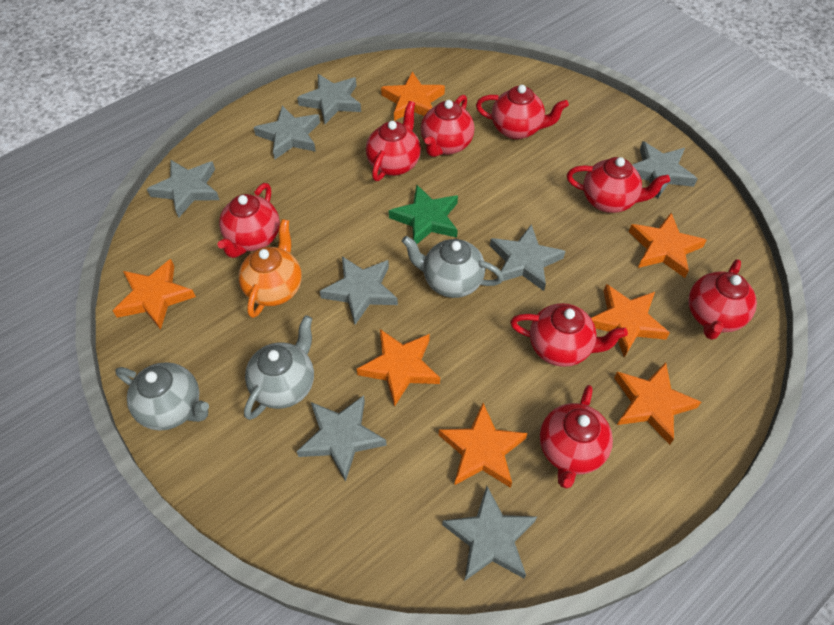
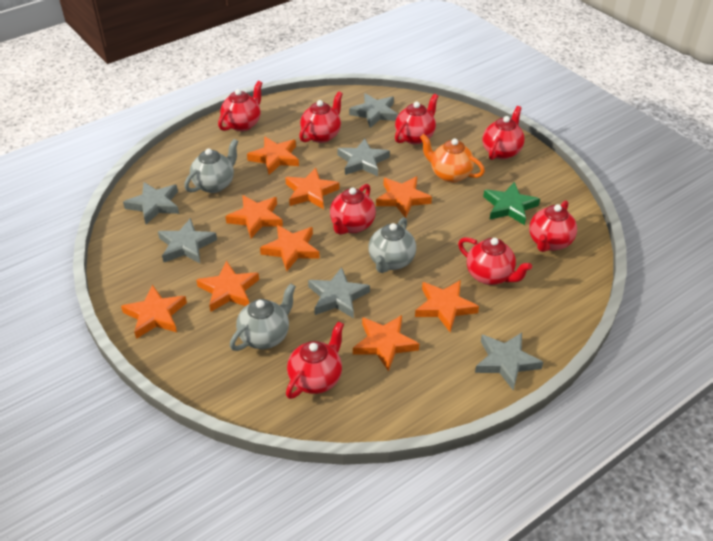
grey star: 8 -> 6
orange star: 7 -> 9

